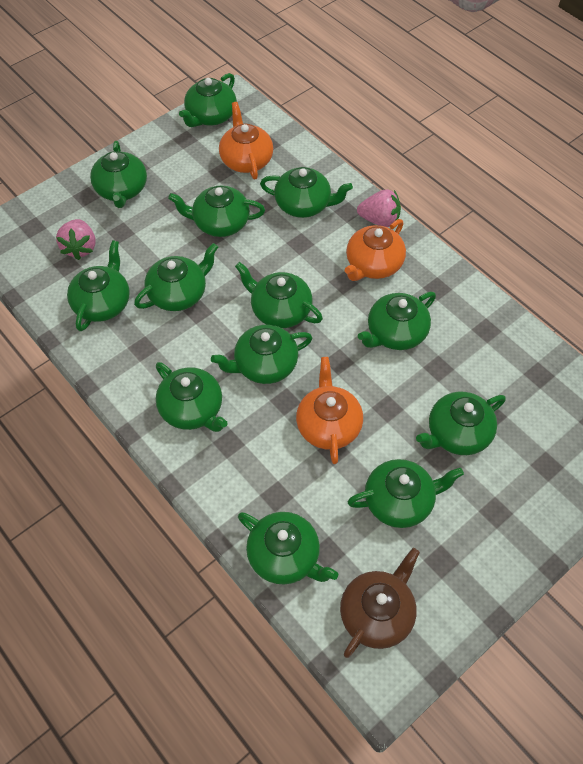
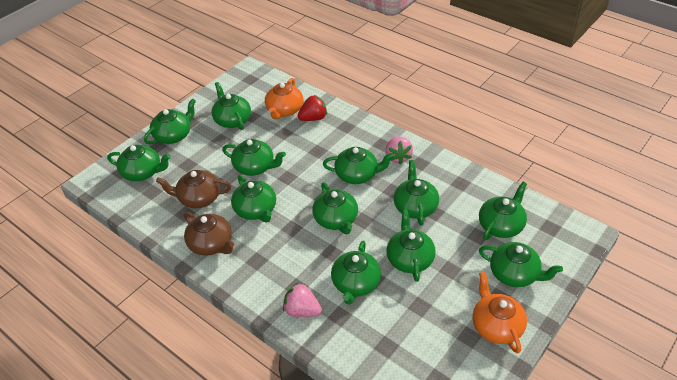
brown teapot: 1 -> 2
green teapot: 13 -> 12
orange teapot: 3 -> 2
red strawberry: 0 -> 1

